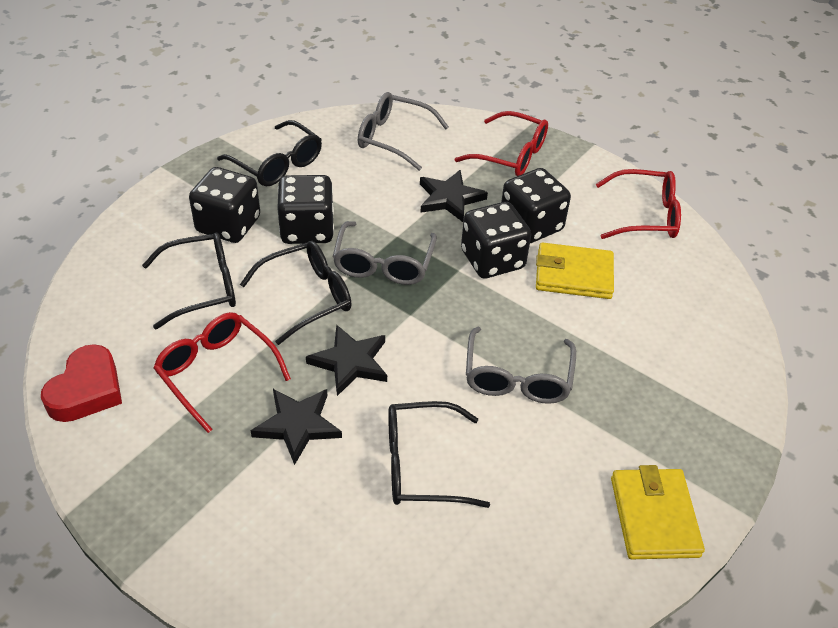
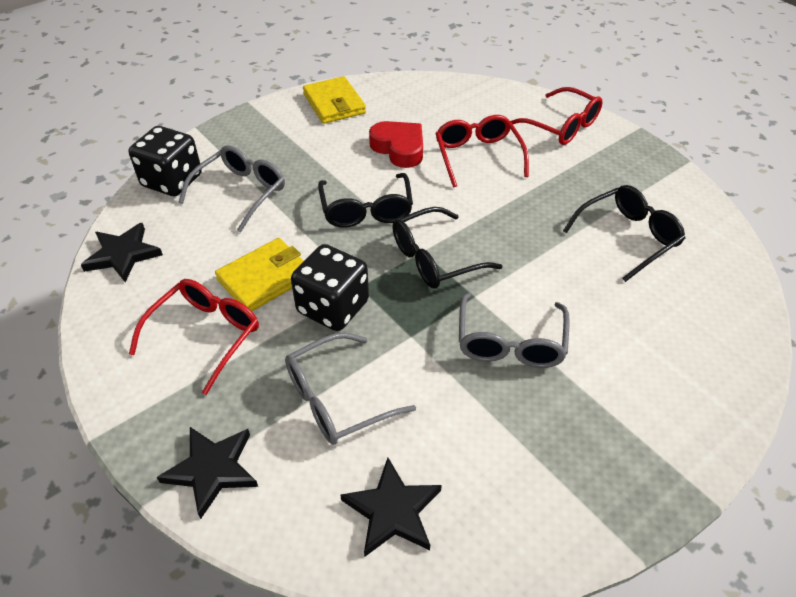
black dice: 4 -> 2
black glasses: 4 -> 3

